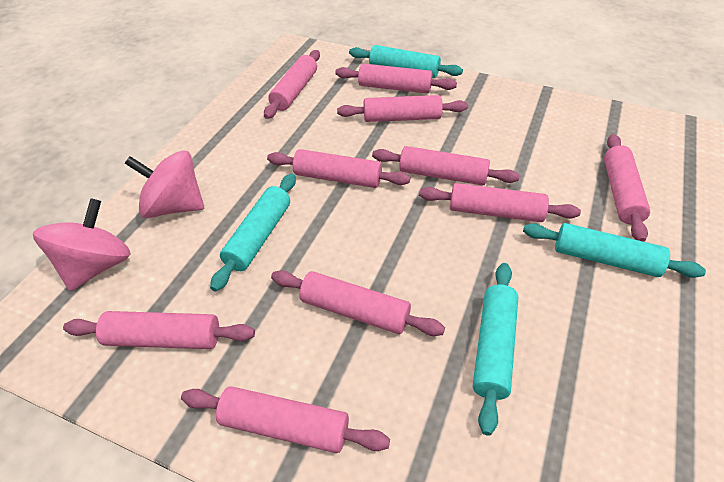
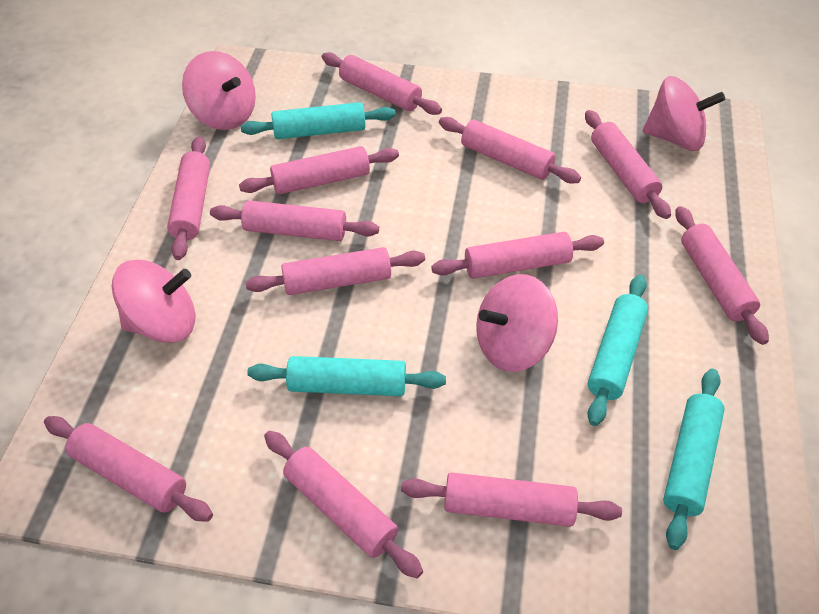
pink rolling pin: 10 -> 12
pink spinning top: 2 -> 4

